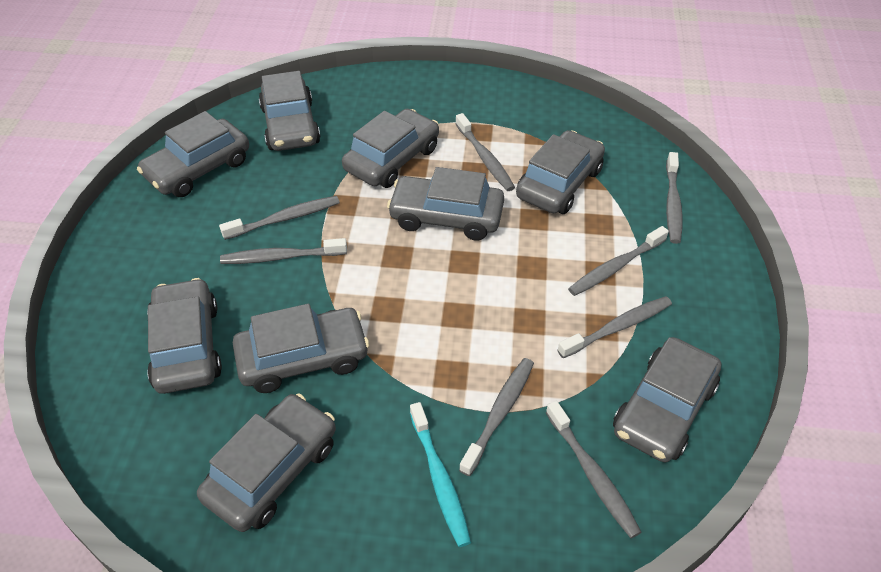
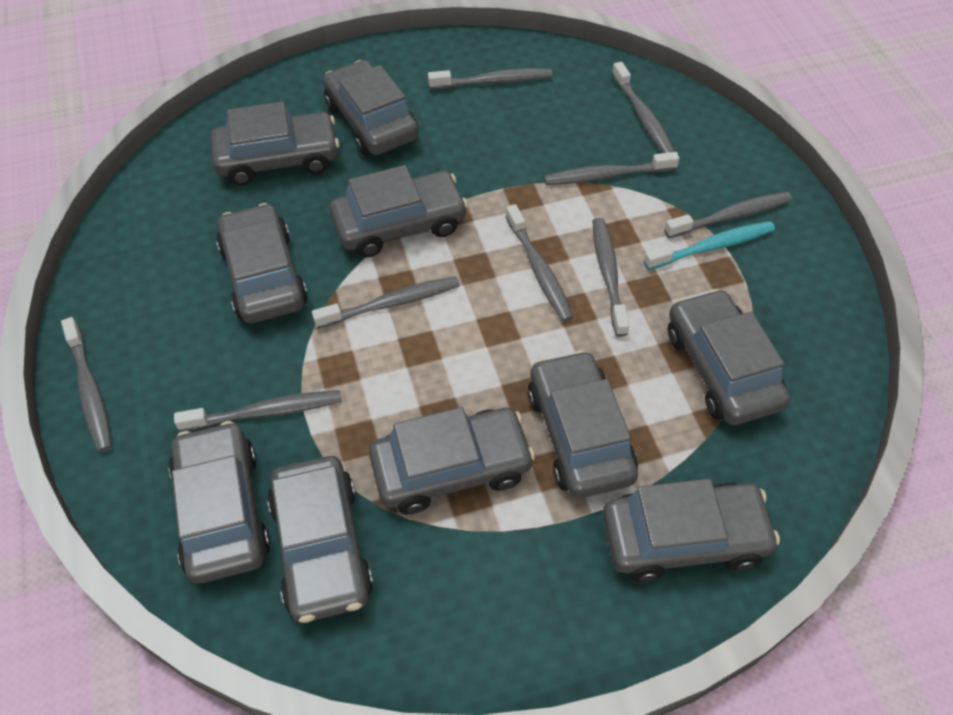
grey car: 9 -> 10
grey toothbrush: 8 -> 9

